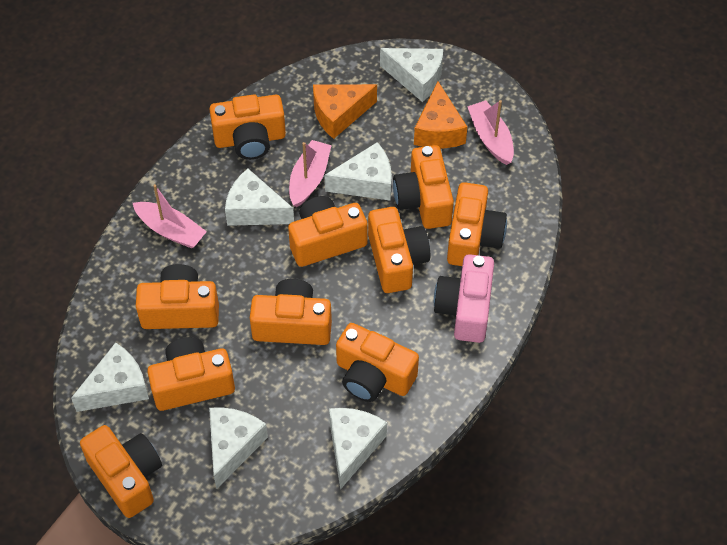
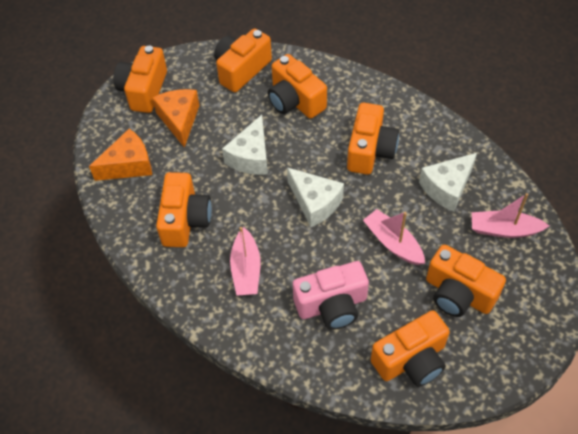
orange camera: 10 -> 7
white cheese: 6 -> 3

